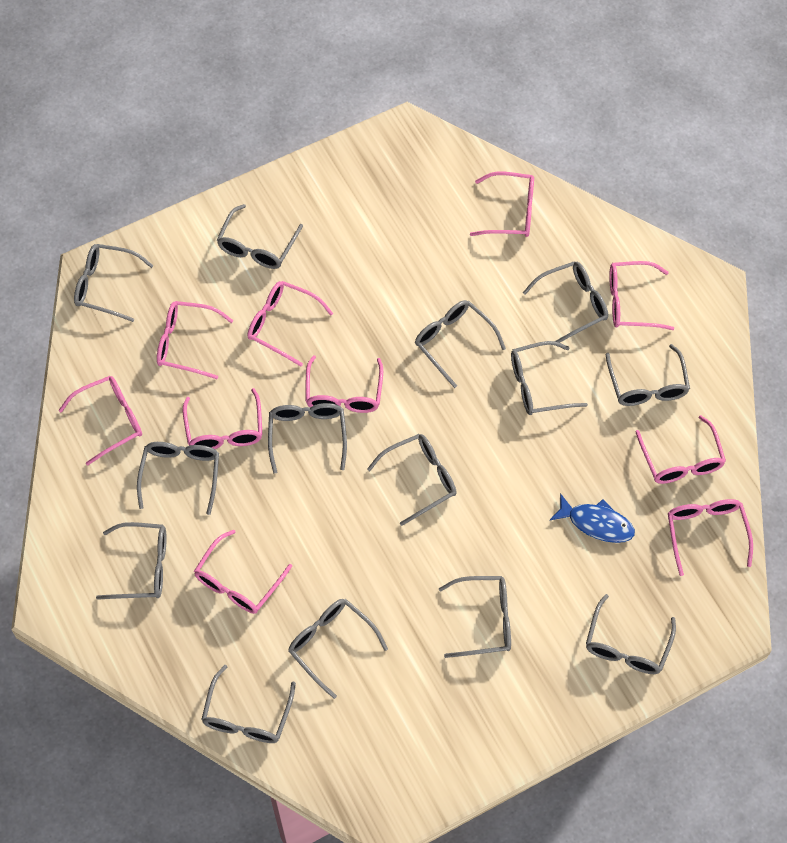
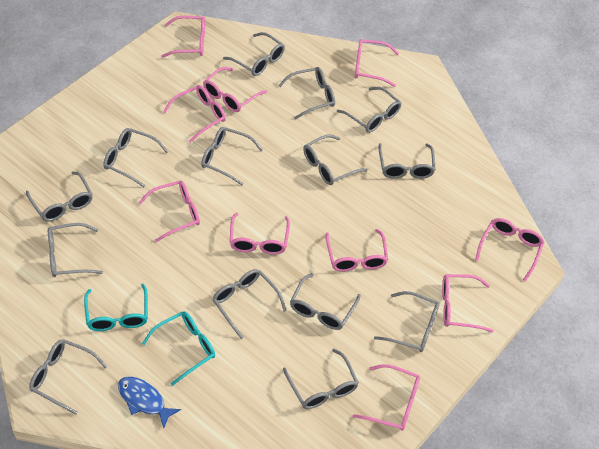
turquoise glasses: 0 -> 2

